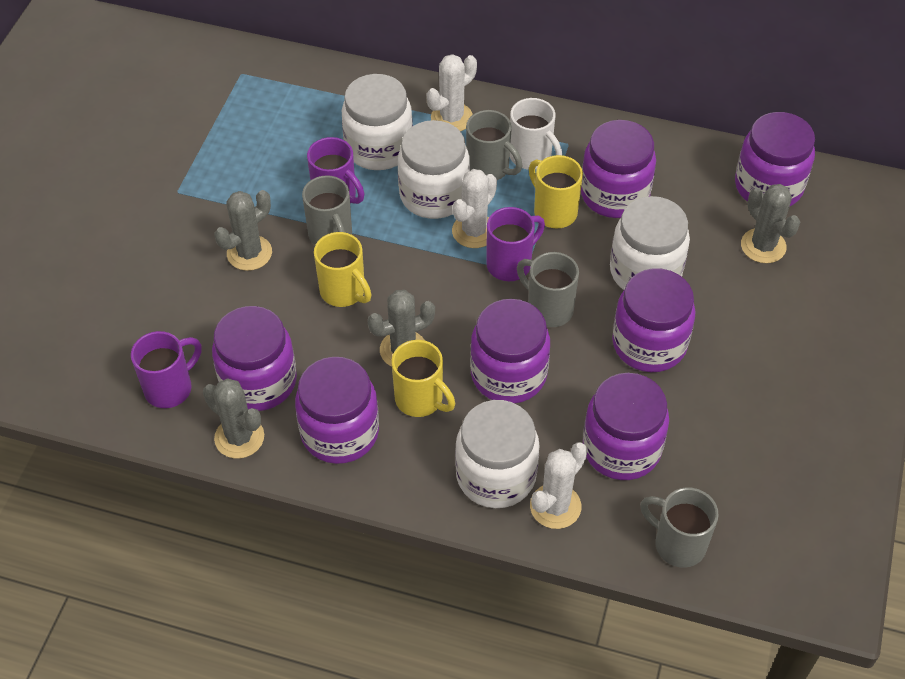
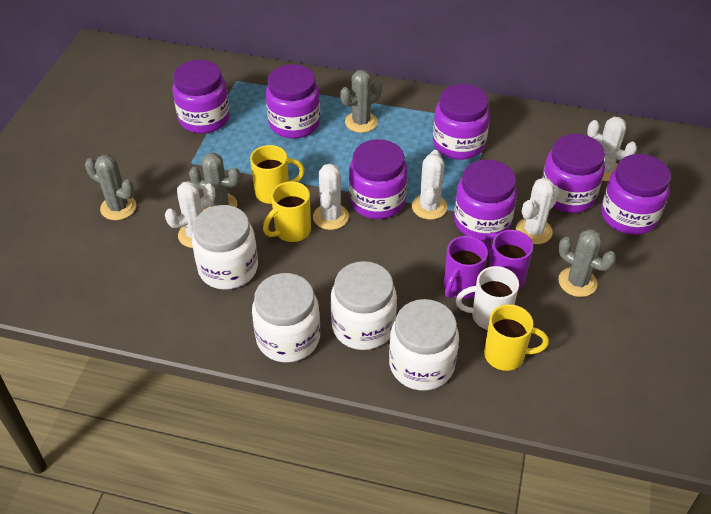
grey mug: 4 -> 0
purple mug: 3 -> 2
white cactus: 3 -> 5

